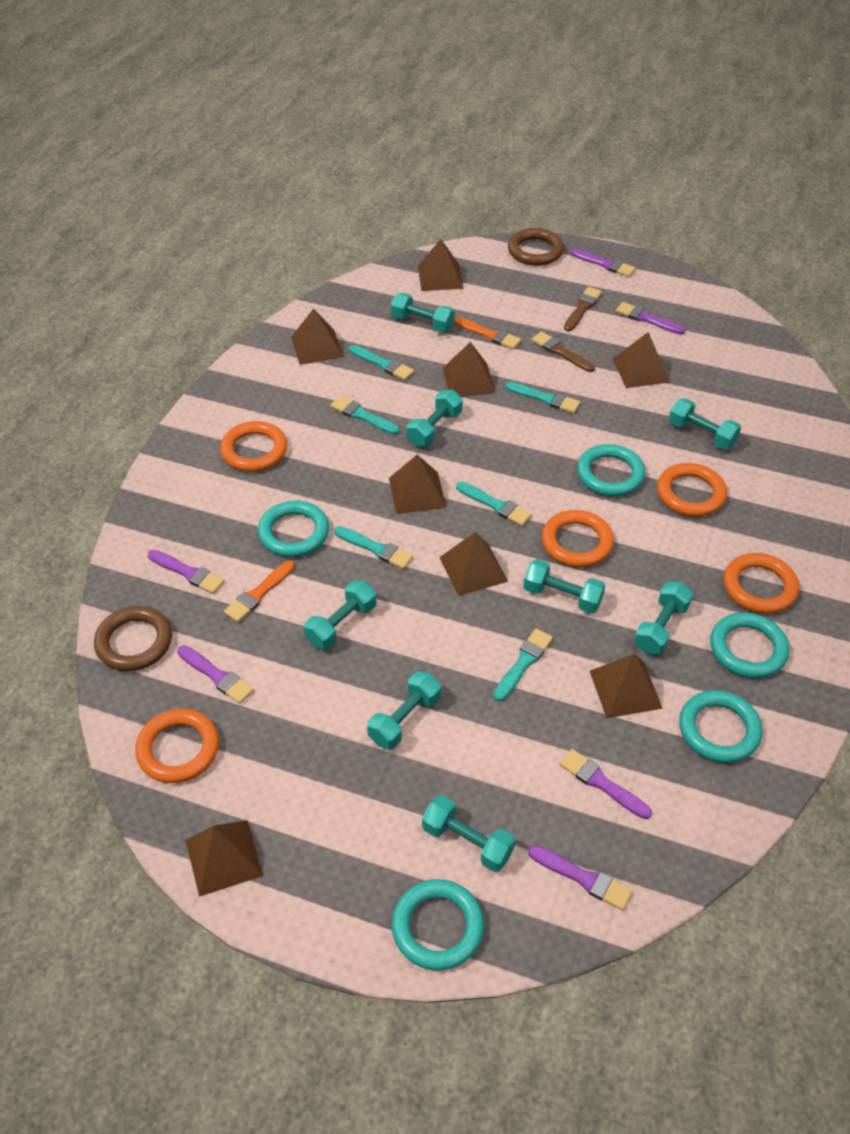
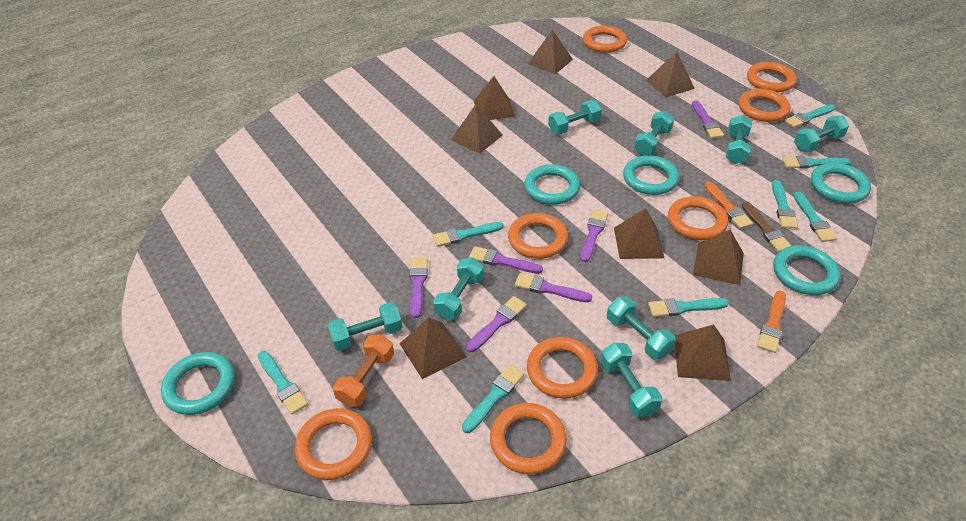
brown brush: 2 -> 1
brown ring: 2 -> 0
orange dumbbell: 0 -> 1
orange ring: 5 -> 8
turquoise brush: 6 -> 8

